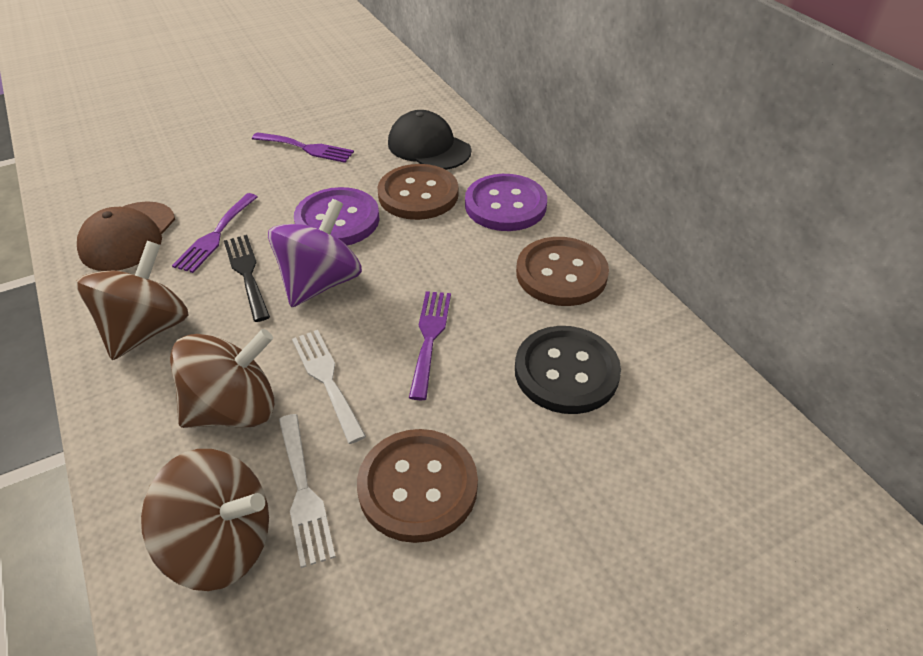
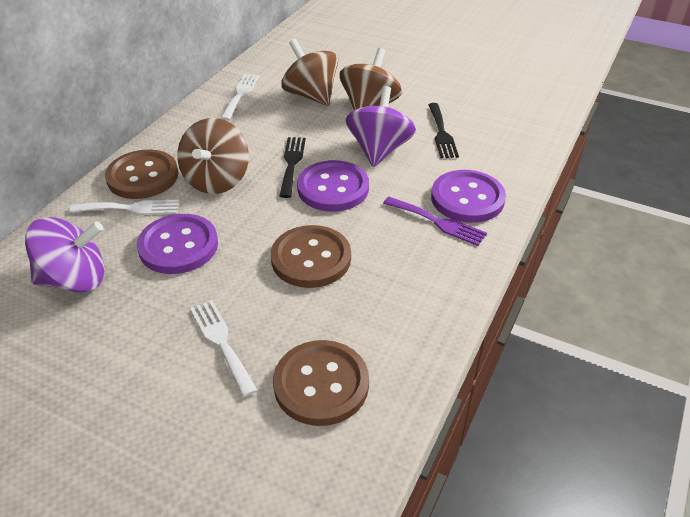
black button: 1 -> 0
black cap: 1 -> 0
black fork: 1 -> 2
brown cap: 1 -> 0
purple button: 2 -> 3
purple fork: 3 -> 1
purple spinning top: 1 -> 2
white fork: 2 -> 3

